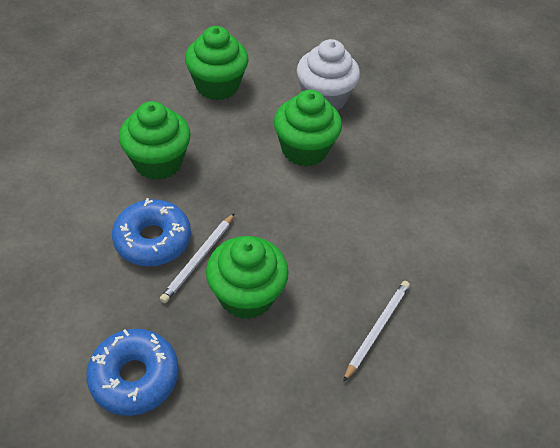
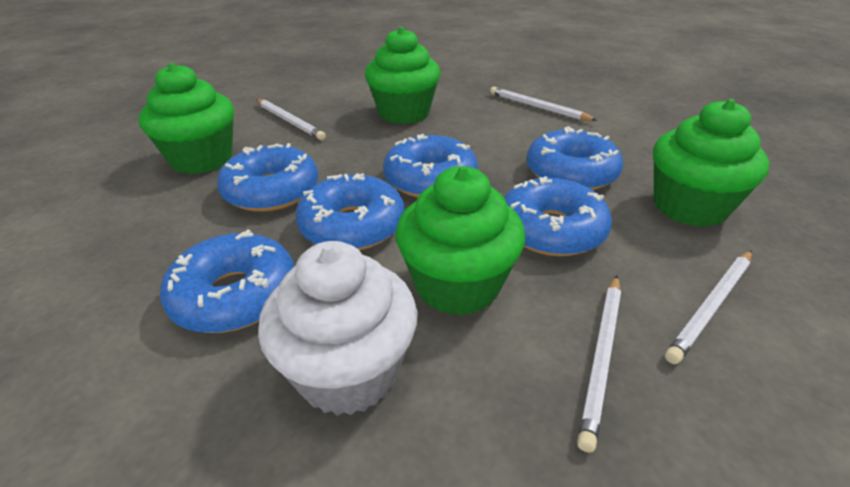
blue donut: 2 -> 6
white pencil: 2 -> 4

